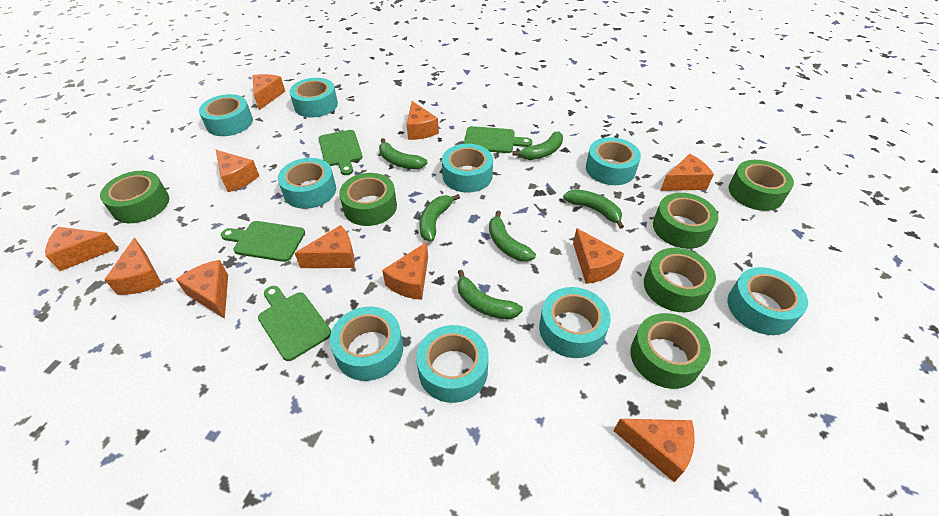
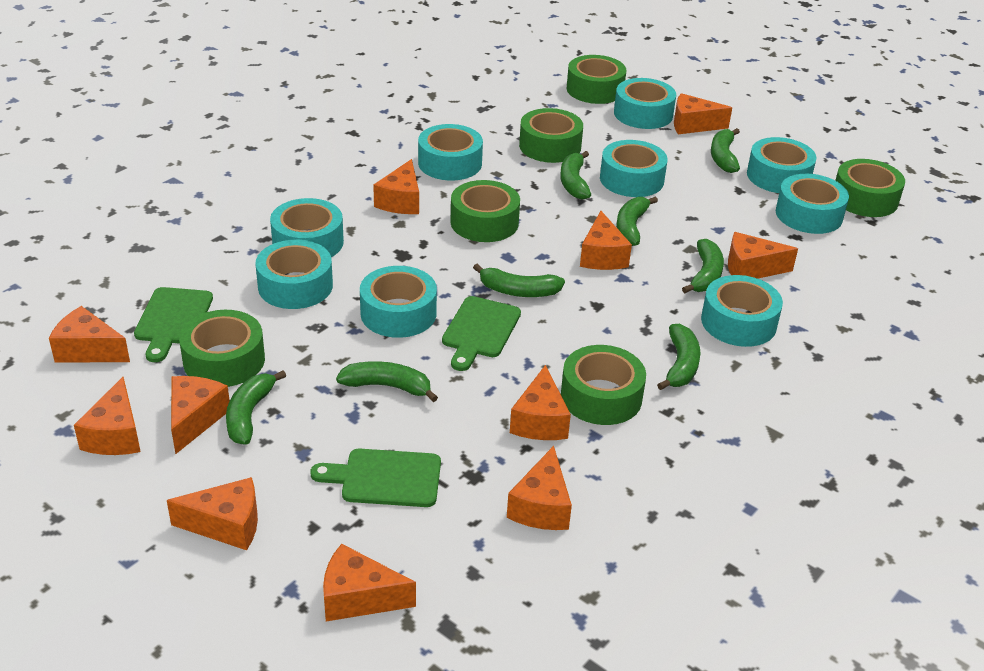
green banana: 6 -> 8
green cutting board: 4 -> 3

